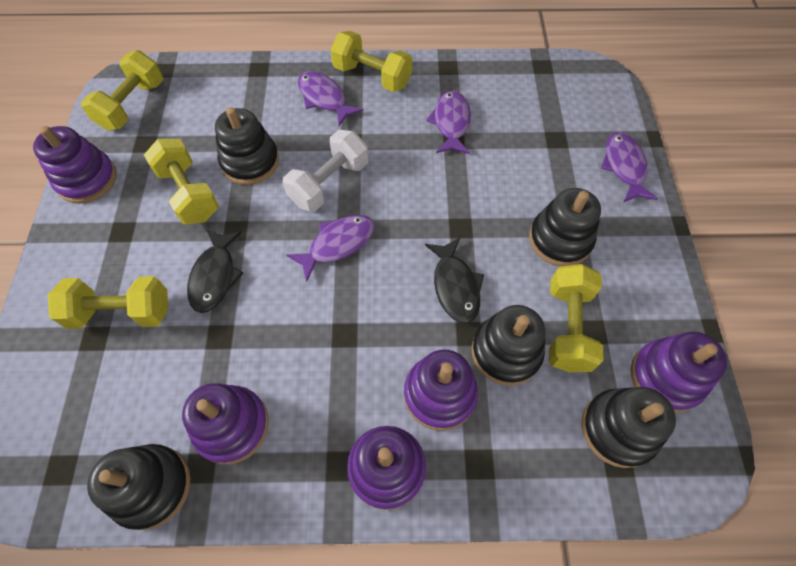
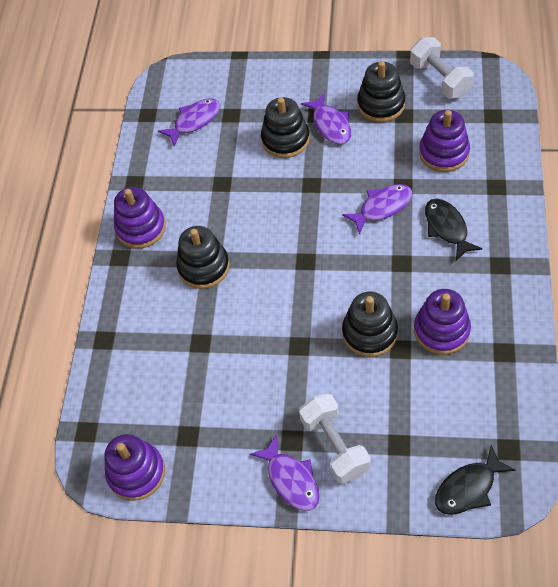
black stacking toy: 5 -> 4
purple stacking toy: 5 -> 4
white dumbbell: 1 -> 2
yellow dumbbell: 5 -> 0

